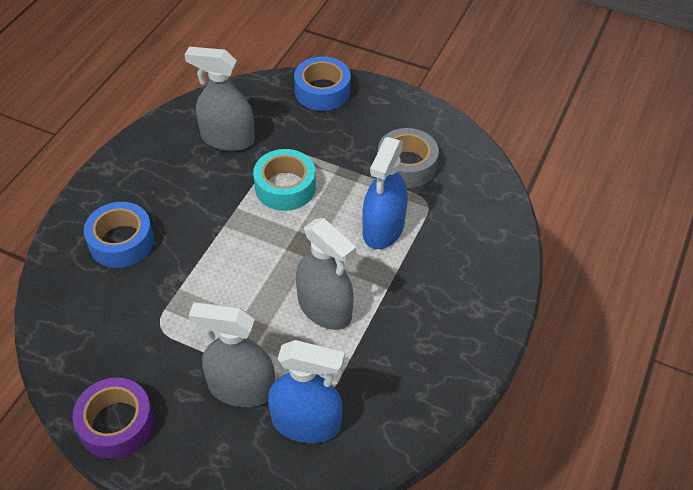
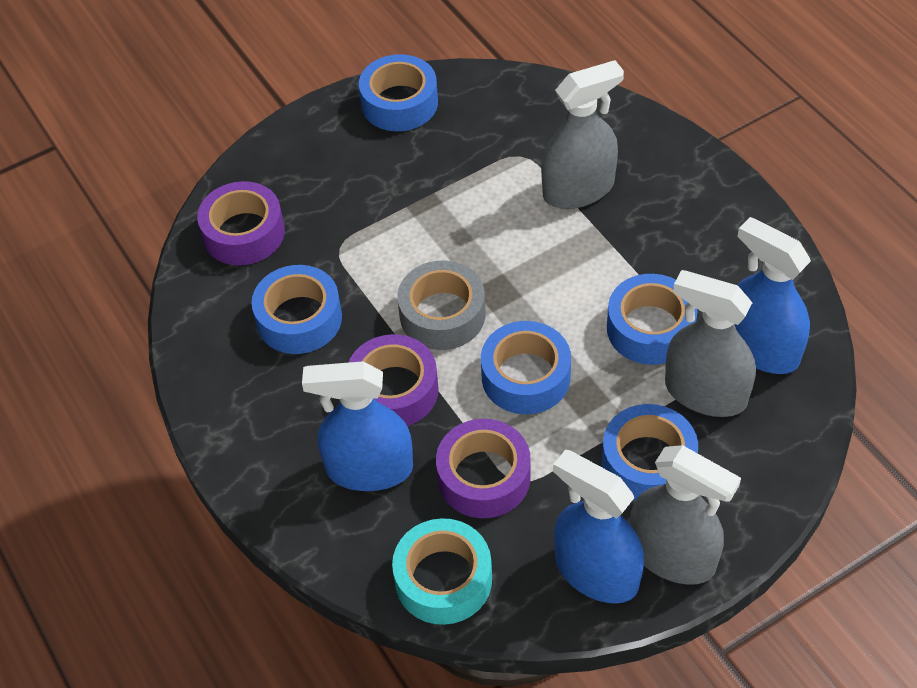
blue spray bottle: 2 -> 3
blue tape: 2 -> 5
purple tape: 1 -> 3

